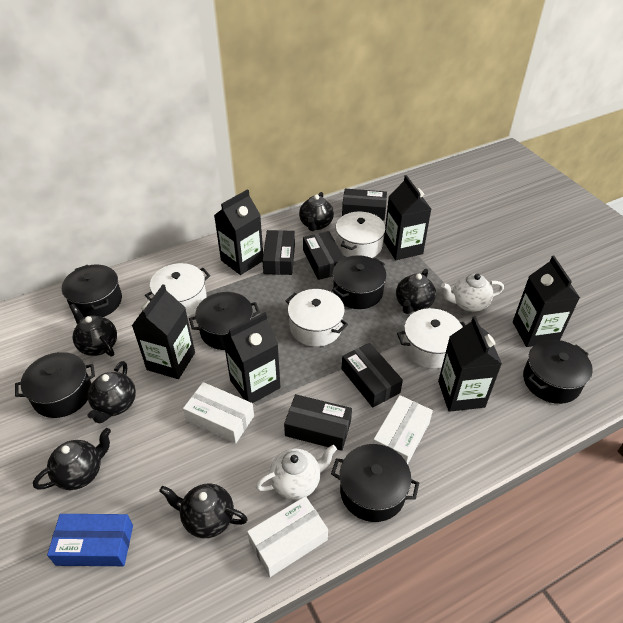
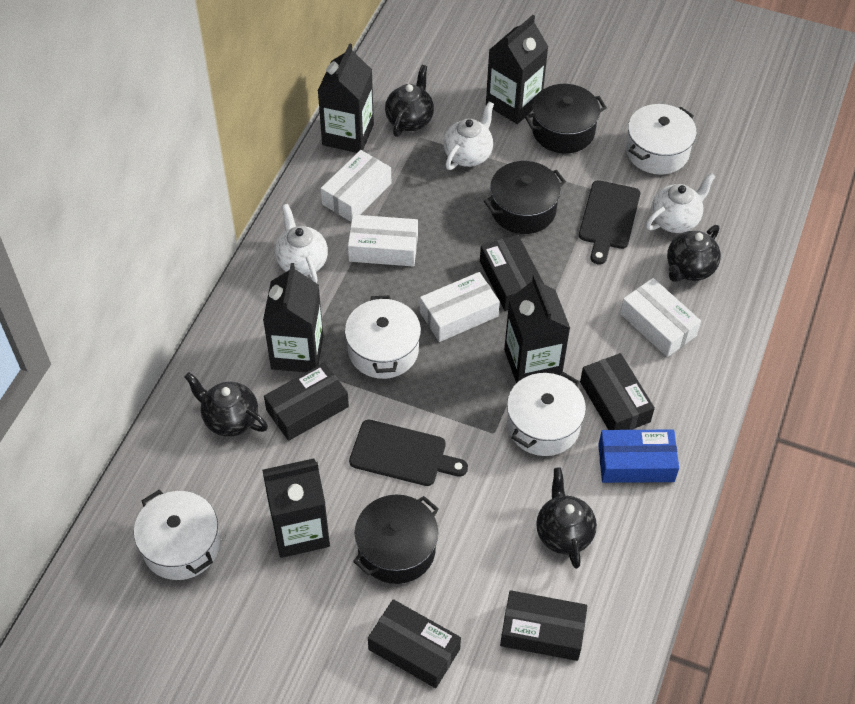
black carton: 6 -> 5
black cutting board: 0 -> 2
black pot: 6 -> 3
black teapot: 6 -> 4
white box: 3 -> 4
white teapot: 2 -> 3

